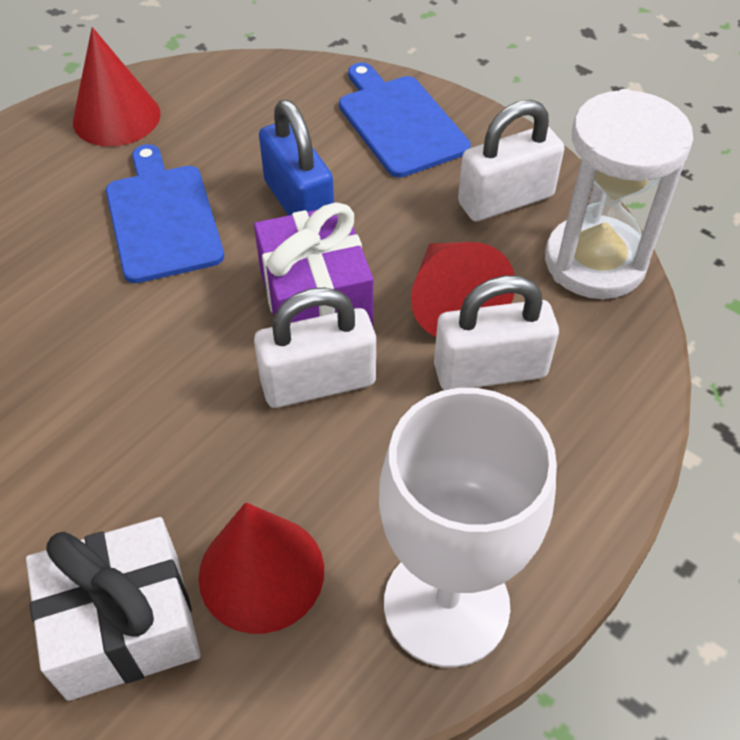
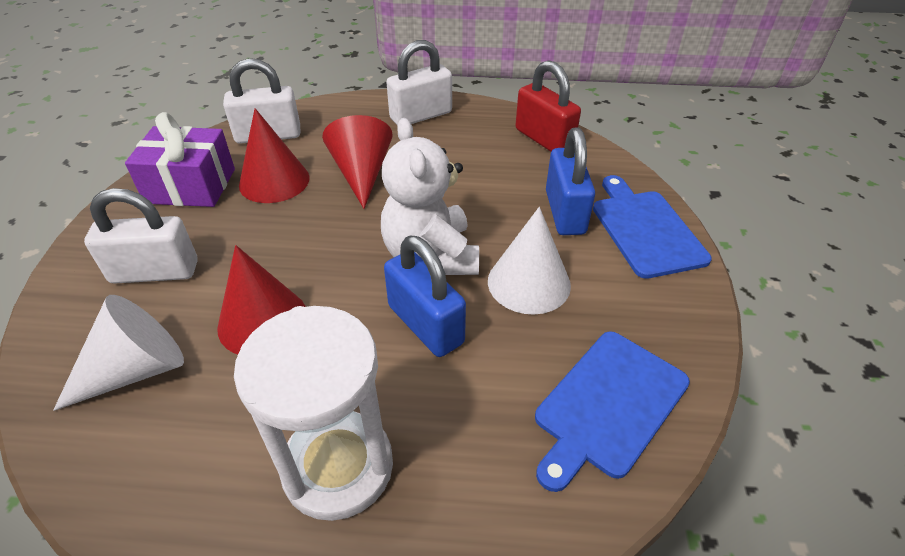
blue padlock: 1 -> 2
red padlock: 0 -> 1
white cone: 0 -> 2
white gift: 1 -> 0
white goblet: 1 -> 0
white teddy bear: 0 -> 1

